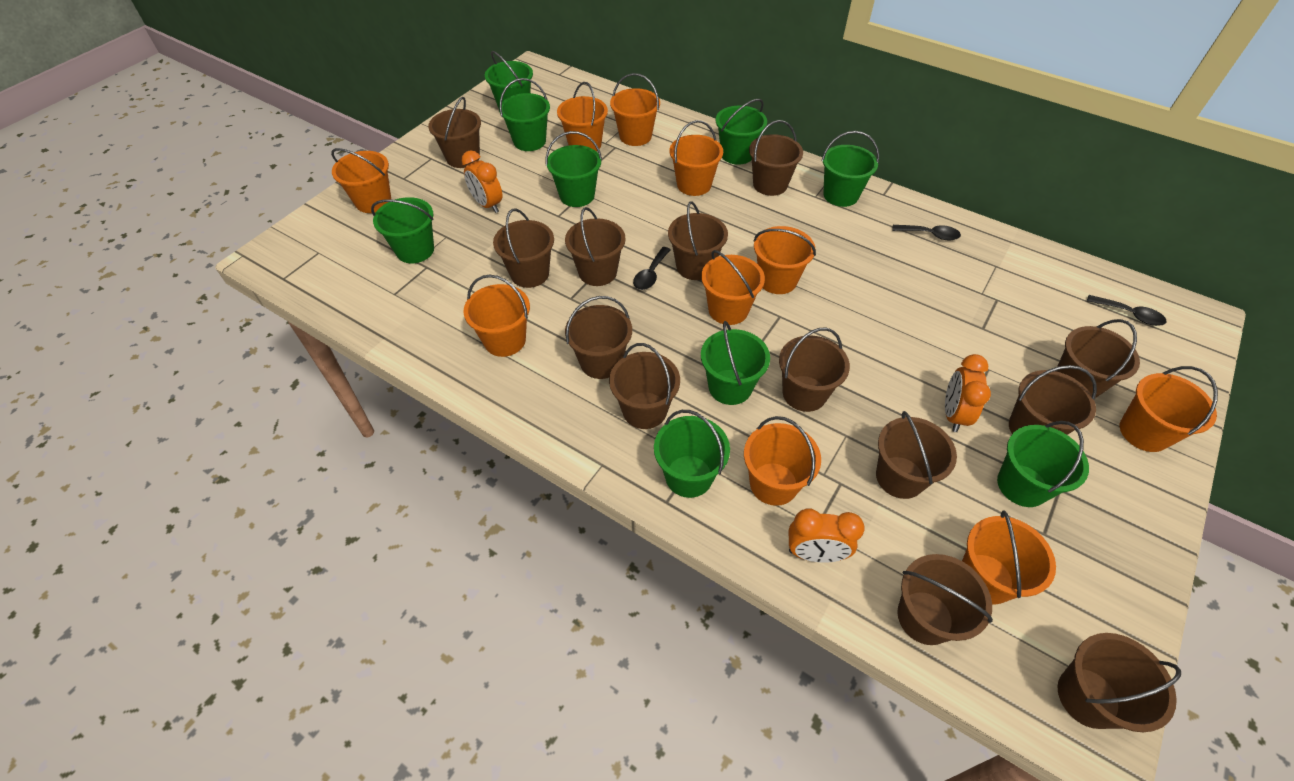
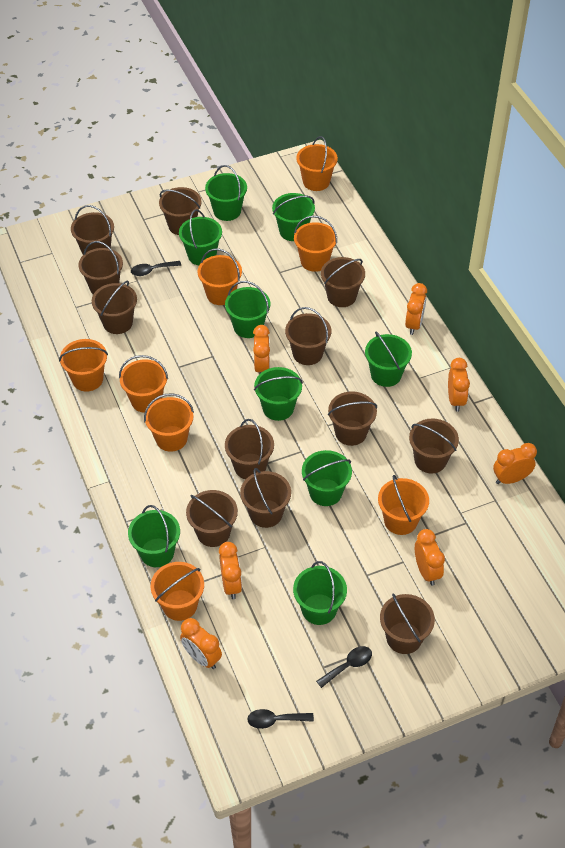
brown bucket: 13 -> 12
orange bucket: 10 -> 8
orange clock: 3 -> 7

